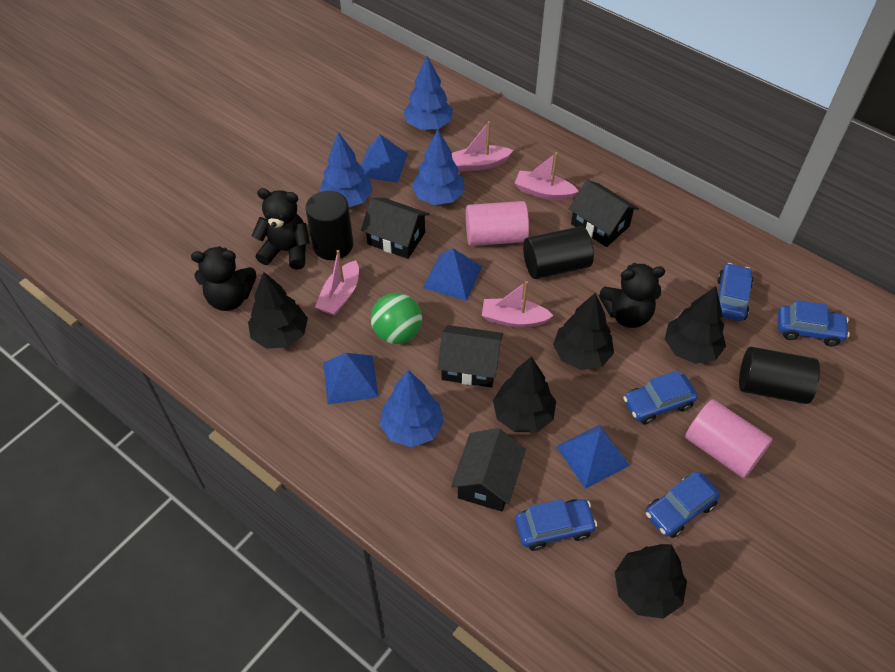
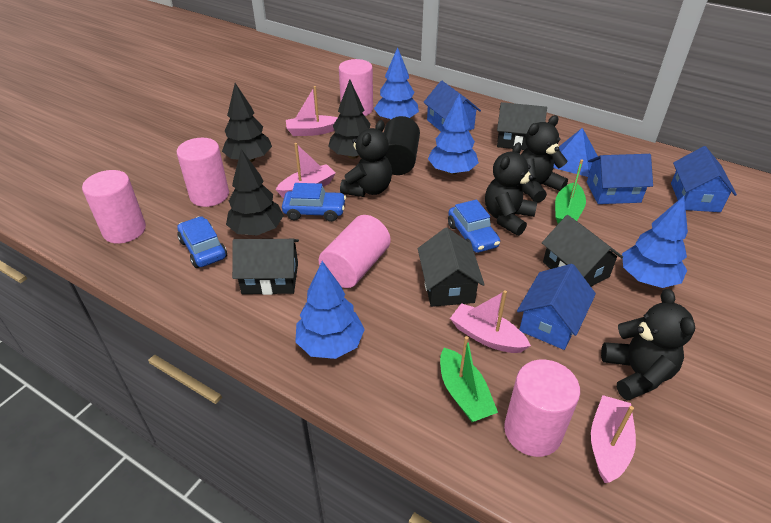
black cylinder: 3 -> 1
black teddy bear: 3 -> 4
black tree: 5 -> 3
blue car: 5 -> 3
blue house: 0 -> 4
blue pyramid: 4 -> 1
green ball: 1 -> 0
green boat: 0 -> 2
pink cylinder: 2 -> 5

